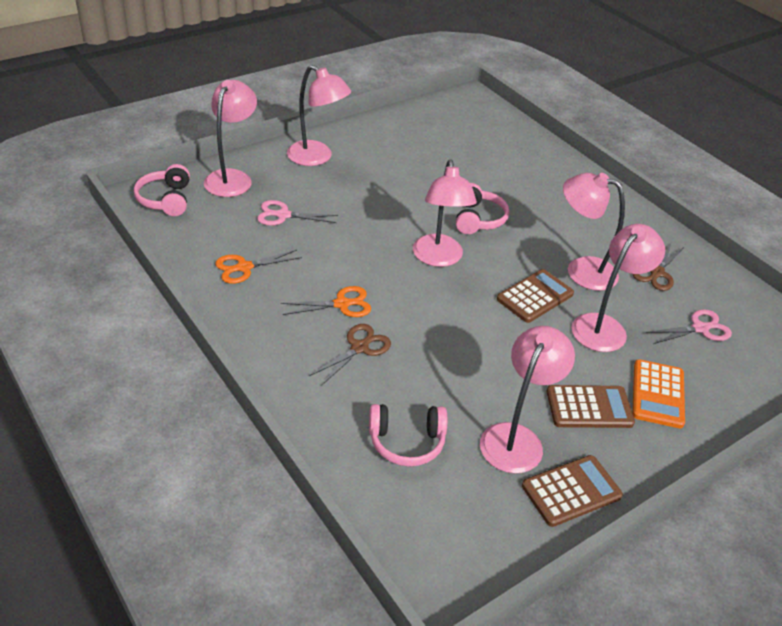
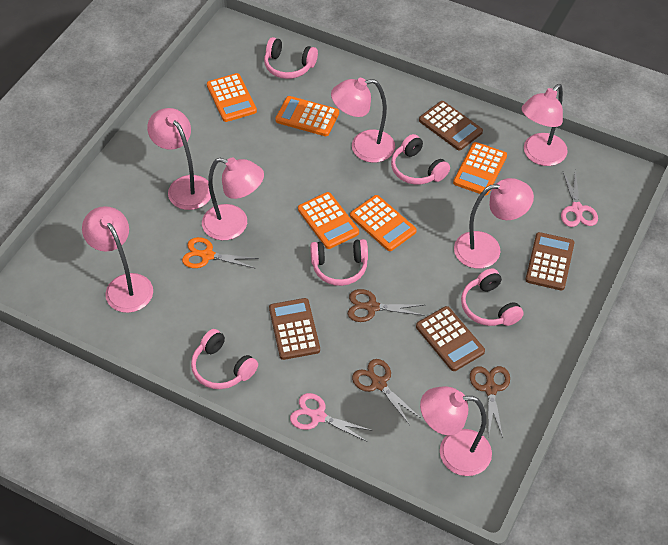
brown calculator: 3 -> 4
brown scissors: 2 -> 3
orange calculator: 1 -> 5
orange scissors: 2 -> 1
pink headphones: 3 -> 5
pink lamp: 6 -> 7

